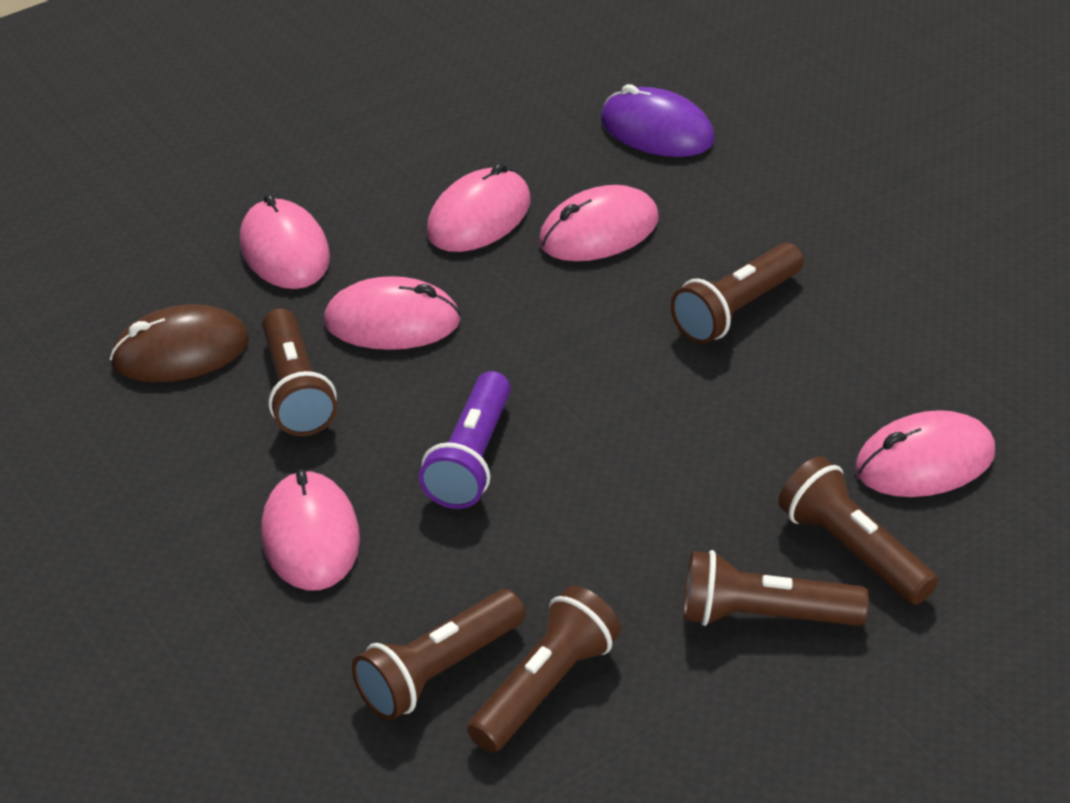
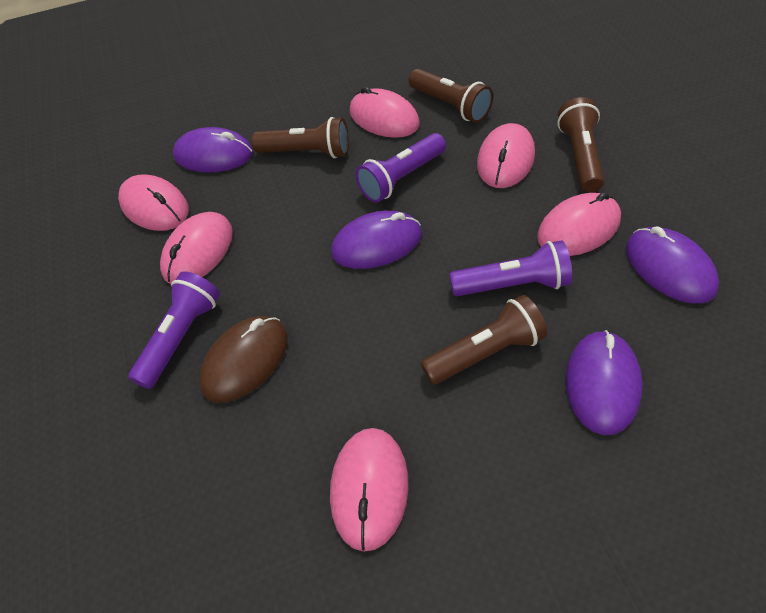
brown flashlight: 6 -> 4
purple flashlight: 1 -> 3
purple mouse: 1 -> 4

